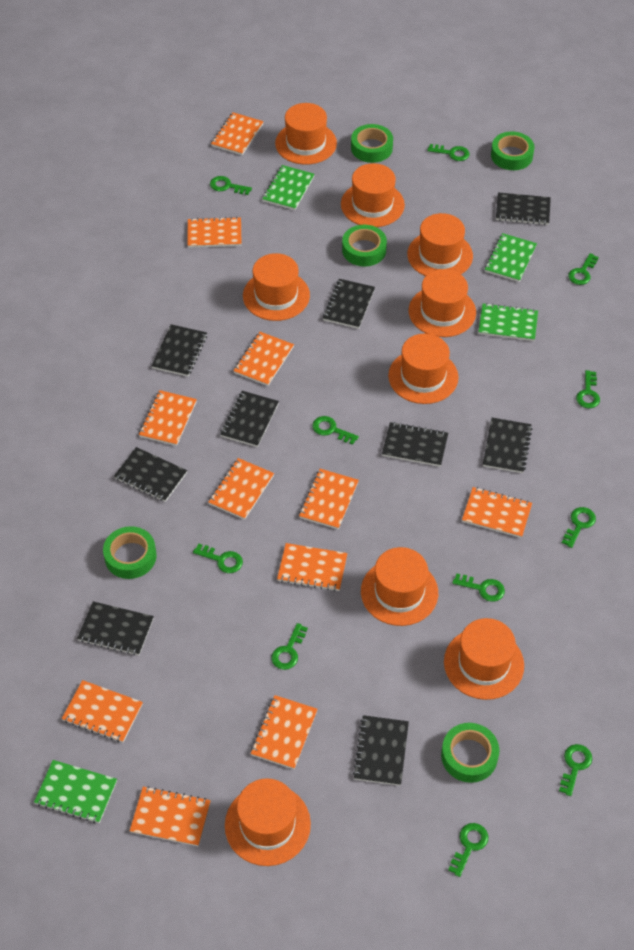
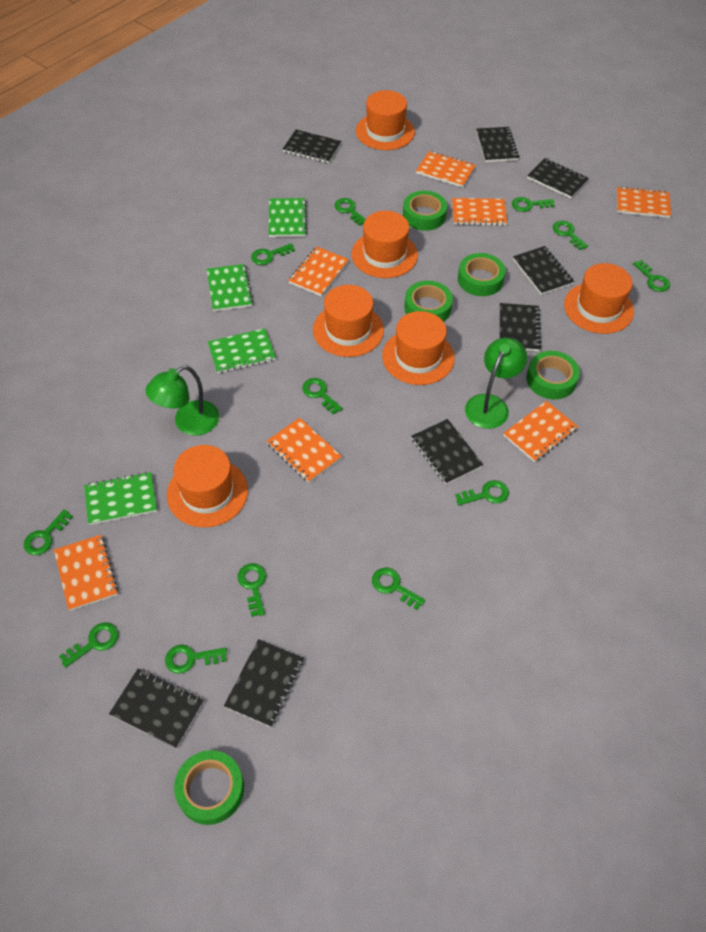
black notebook: 9 -> 8
green key: 11 -> 12
green lamp: 0 -> 2
orange hat: 9 -> 6
orange notebook: 11 -> 7

